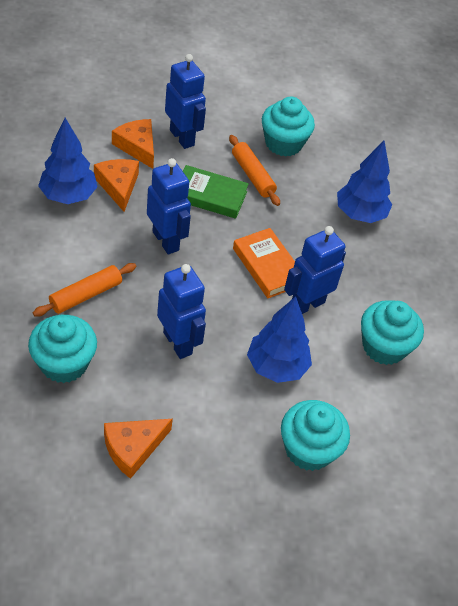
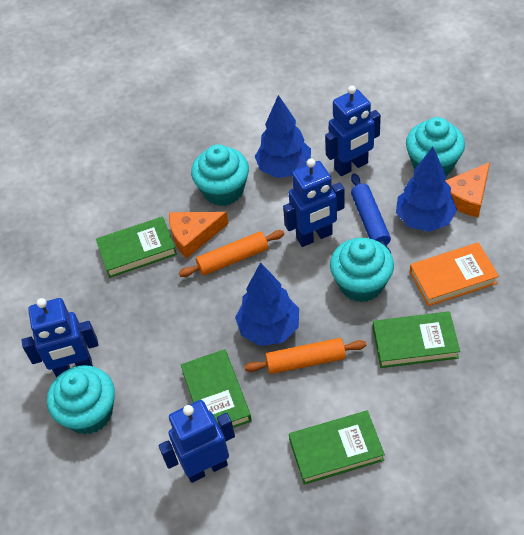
blue rolling pin: 0 -> 1
green book: 1 -> 4
orange cheese: 3 -> 2

